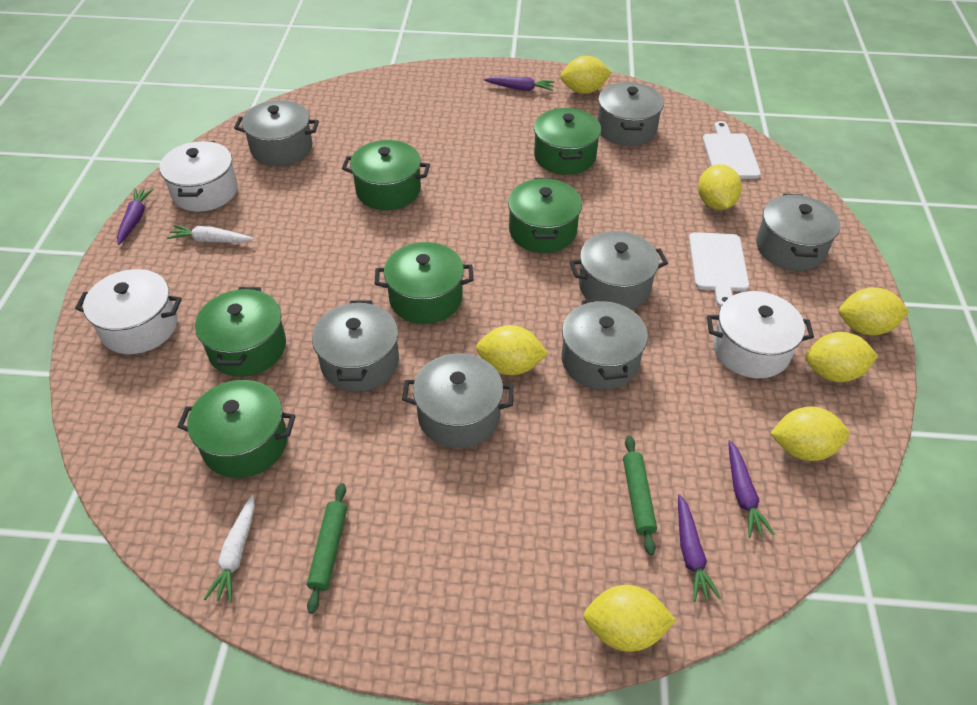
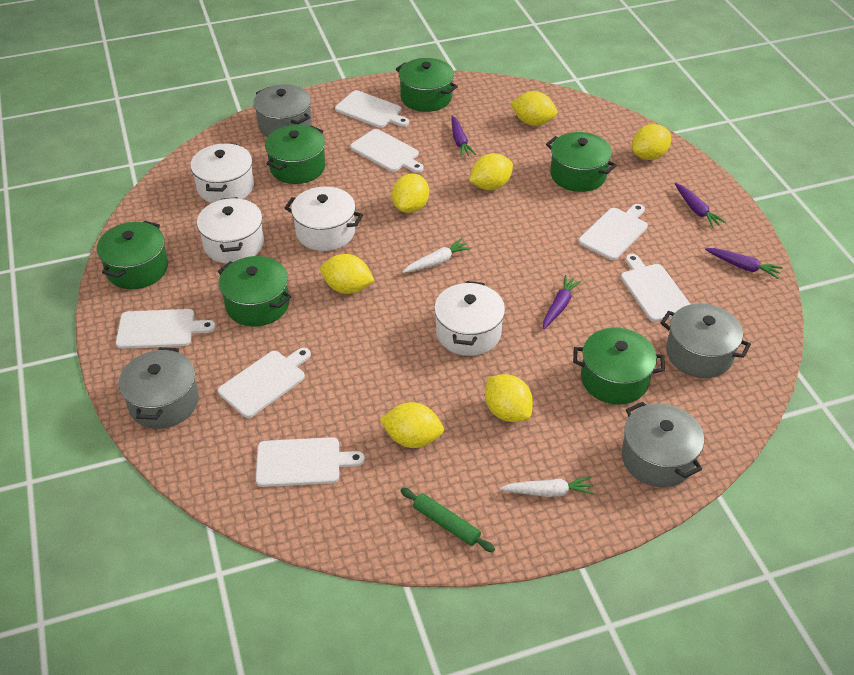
green rolling pin: 2 -> 1
grey pot: 7 -> 4
white cutting board: 2 -> 7
white pot: 3 -> 4

